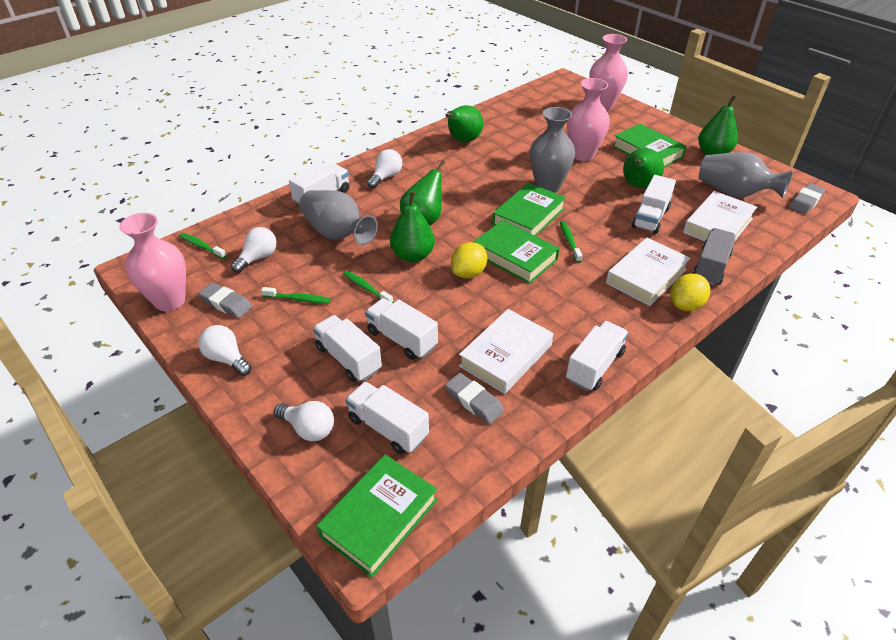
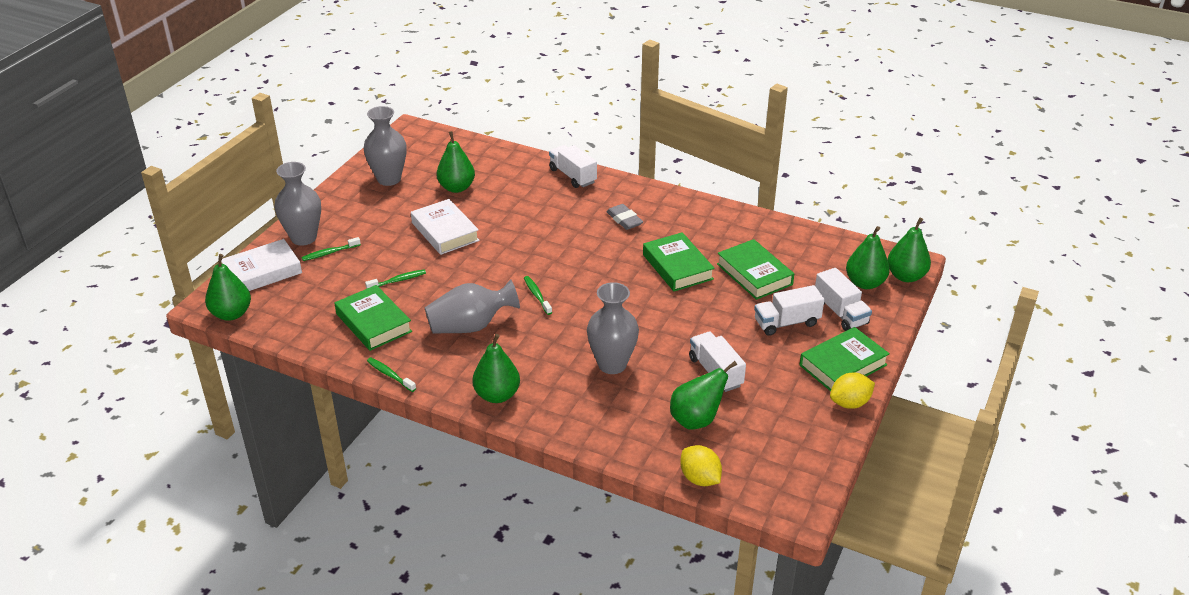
green pear: 5 -> 6
grey eraser: 3 -> 1
grey truck: 1 -> 0
grey vase: 3 -> 4
pink vase: 3 -> 0
white book: 3 -> 2
white light bulb: 4 -> 0
white truck: 6 -> 4

